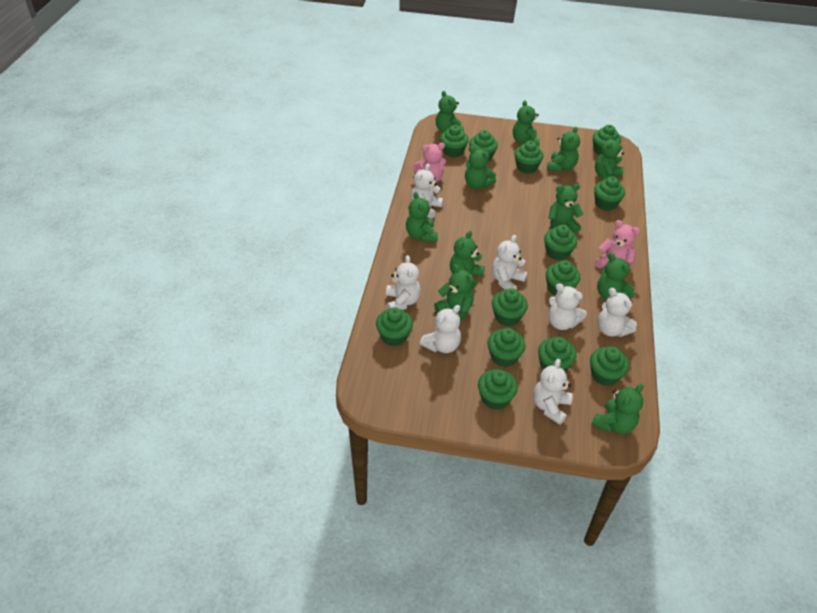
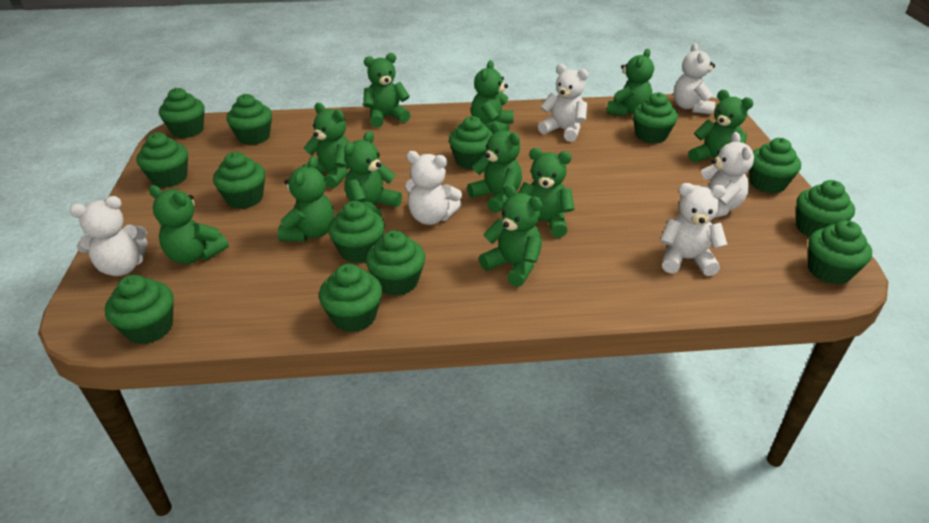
pink teddy bear: 2 -> 0
white teddy bear: 7 -> 6

